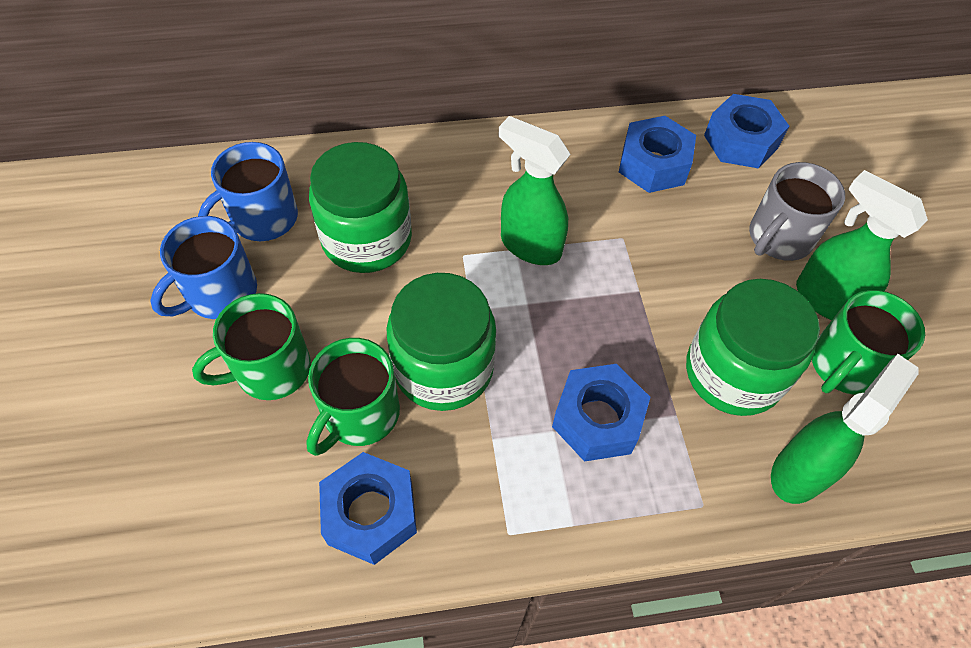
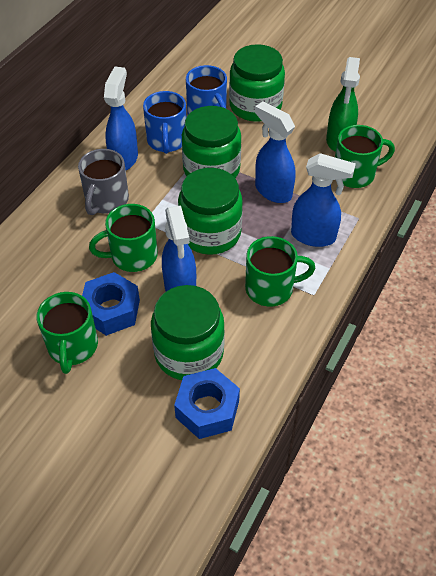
blue nut: 4 -> 2
blue spray bottle: 0 -> 4
green jar: 3 -> 4
green mug: 3 -> 4
green spray bottle: 3 -> 1

